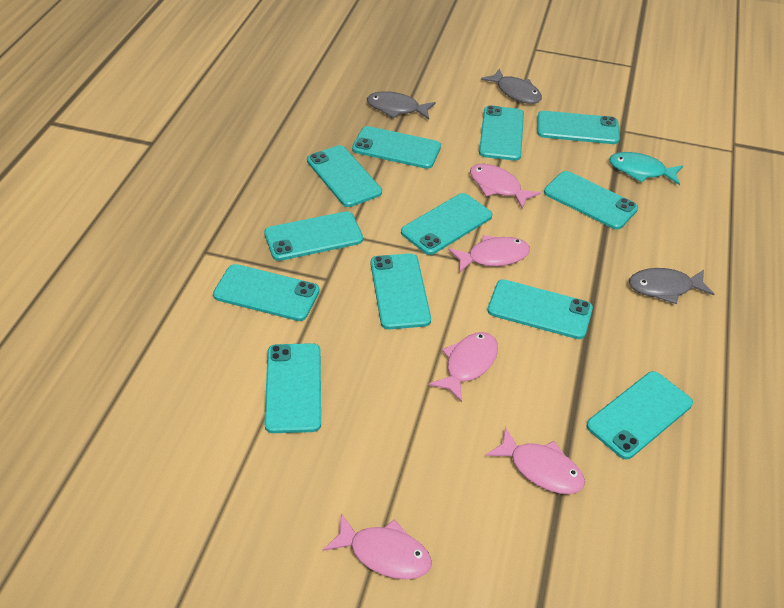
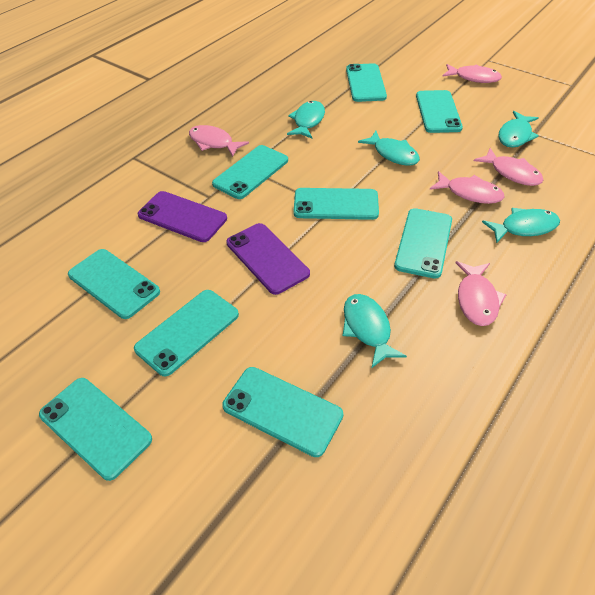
grey fish: 3 -> 0
purple phone: 0 -> 2
turquoise fish: 1 -> 5
turquoise phone: 12 -> 9

